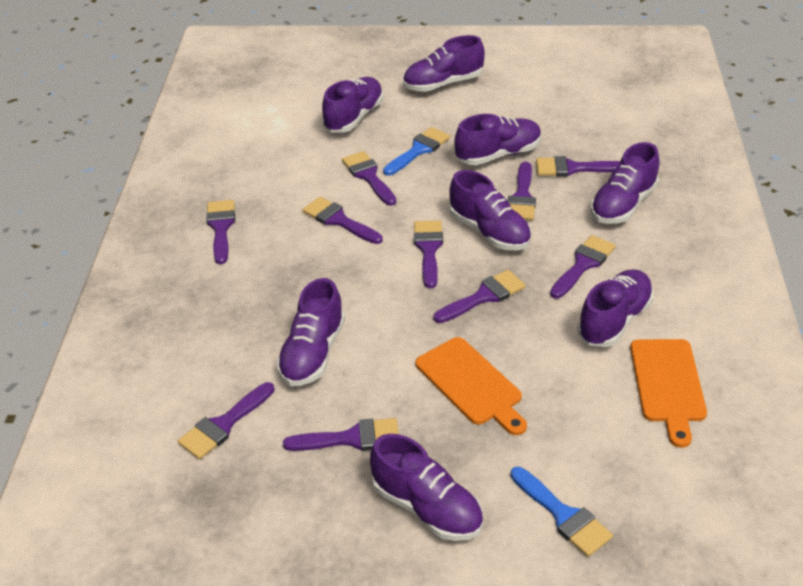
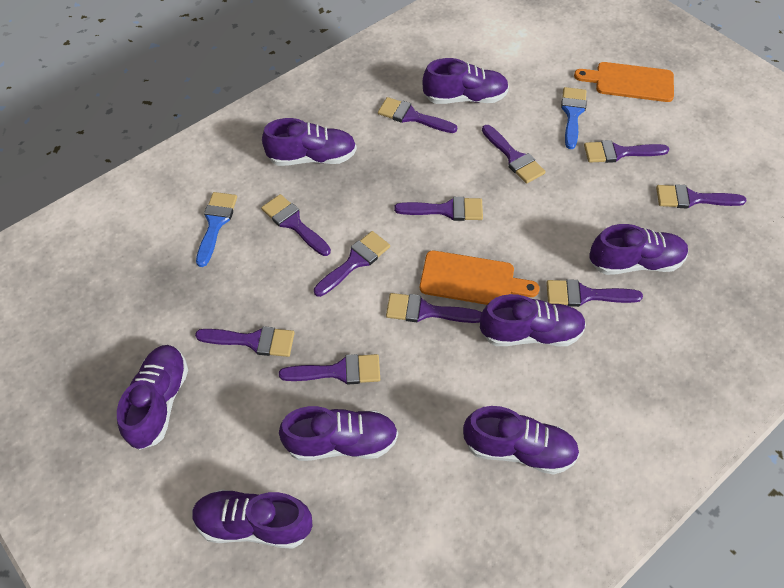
purple brush: 10 -> 11

